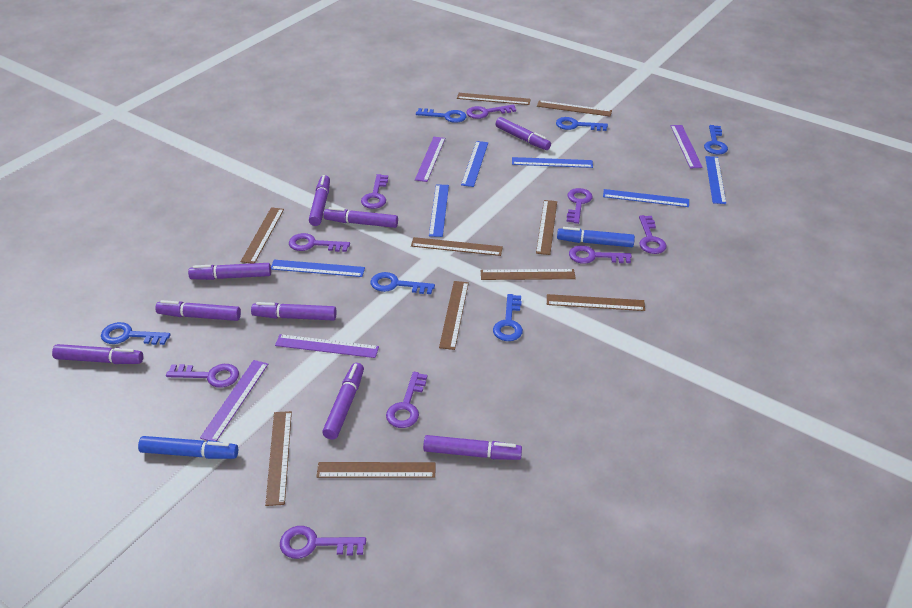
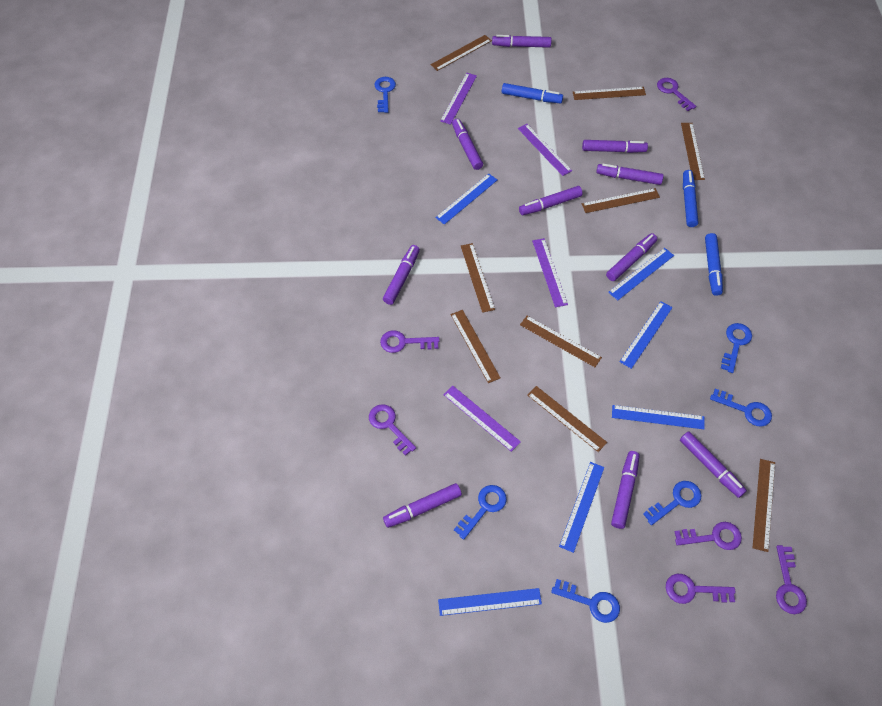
blue marker: 2 -> 3
brown ruler: 10 -> 9
purple key: 9 -> 6
purple marker: 9 -> 10

